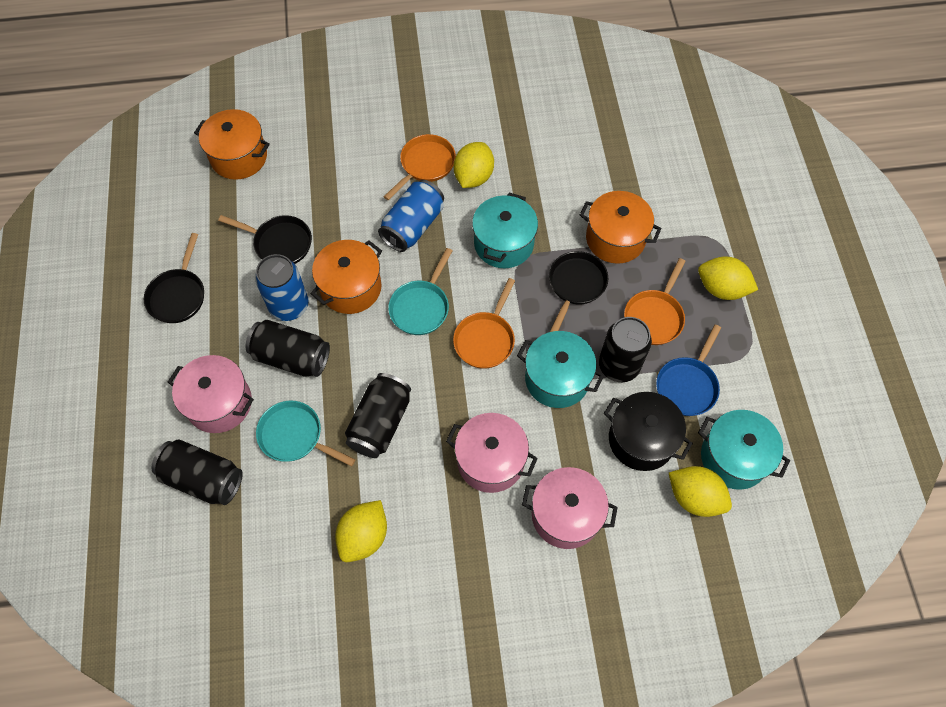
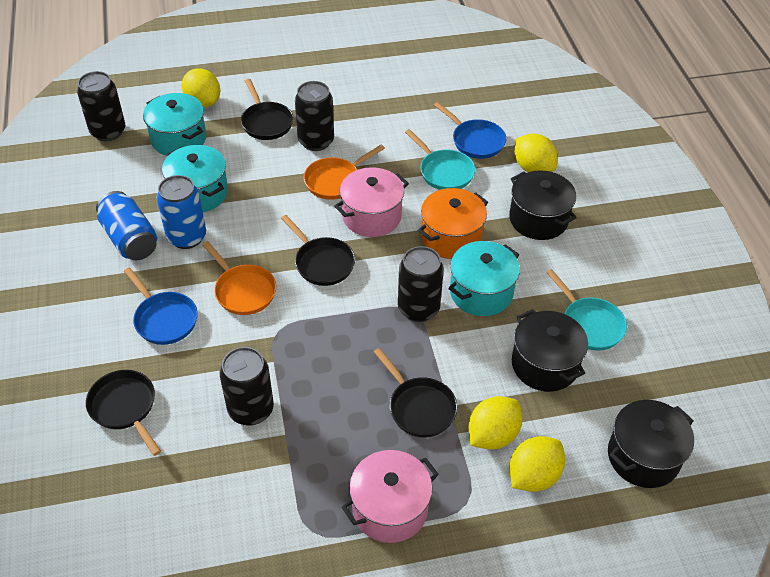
black pan: 3 -> 4
black pot: 1 -> 3
blue pan: 1 -> 2
orange pan: 3 -> 2
orange pot: 3 -> 1
pink pot: 3 -> 2

